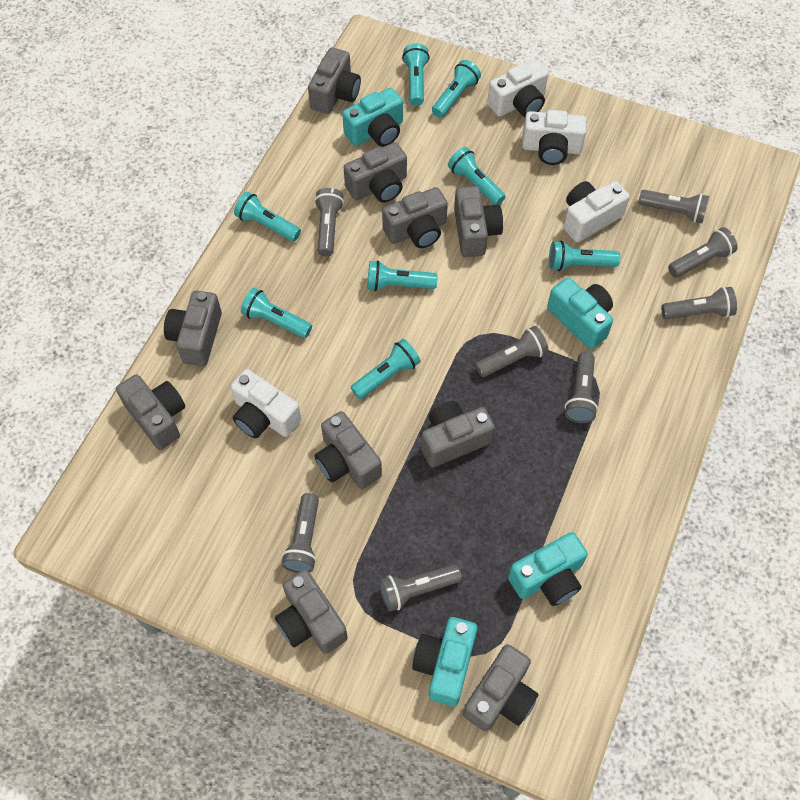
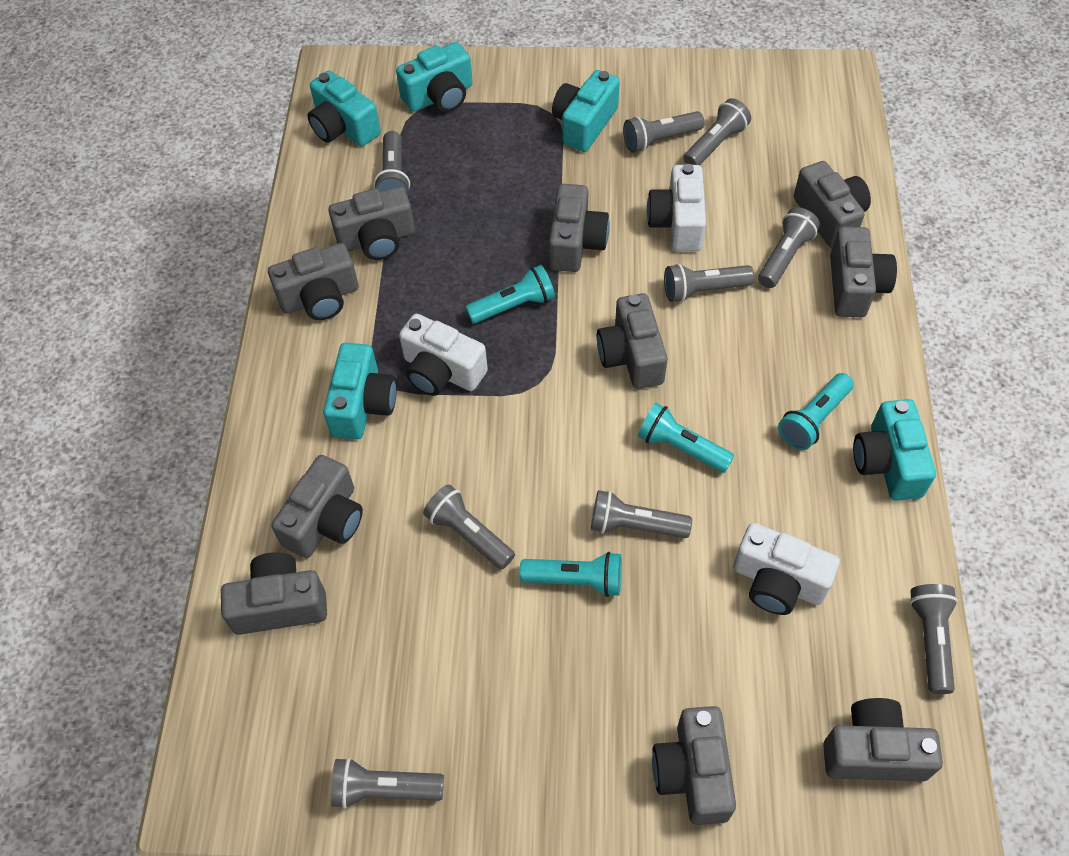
grey flashlight: 8 -> 9
turquoise camera: 4 -> 5
turquoise flashlight: 8 -> 4
white camera: 4 -> 3

